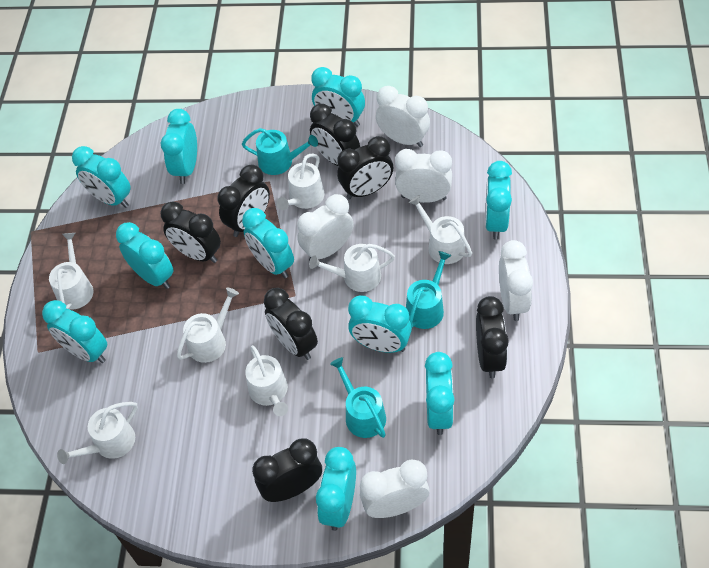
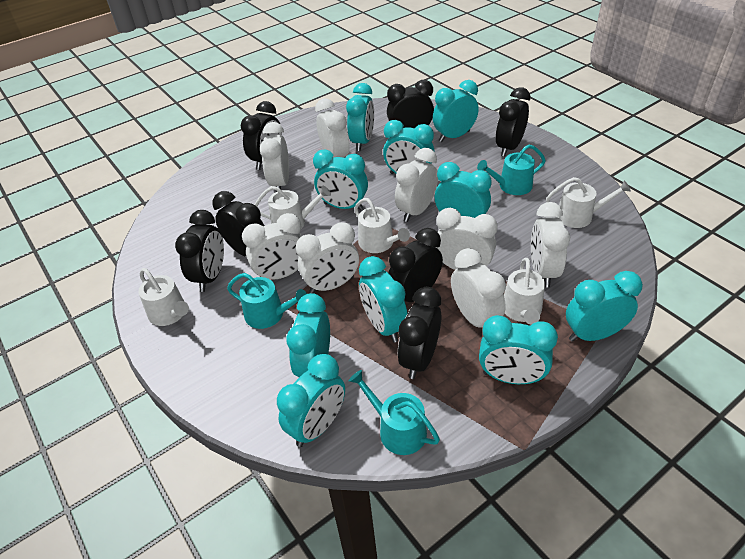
white clock: 5 -> 8
white watering can: 7 -> 5

